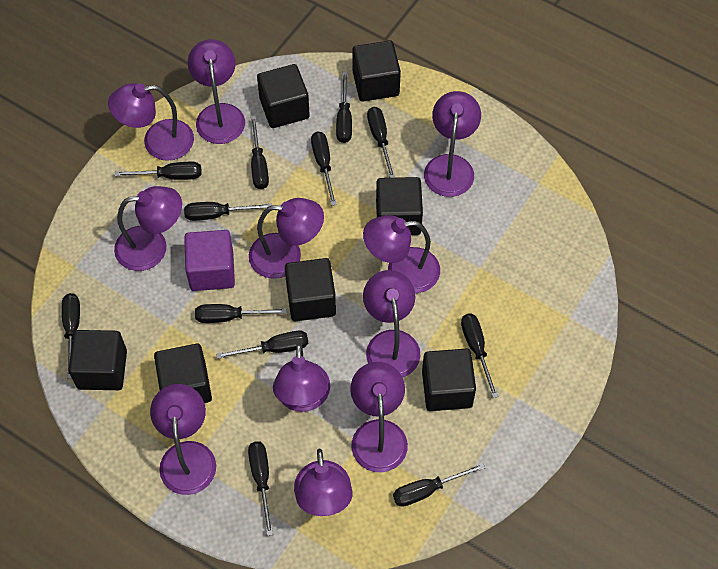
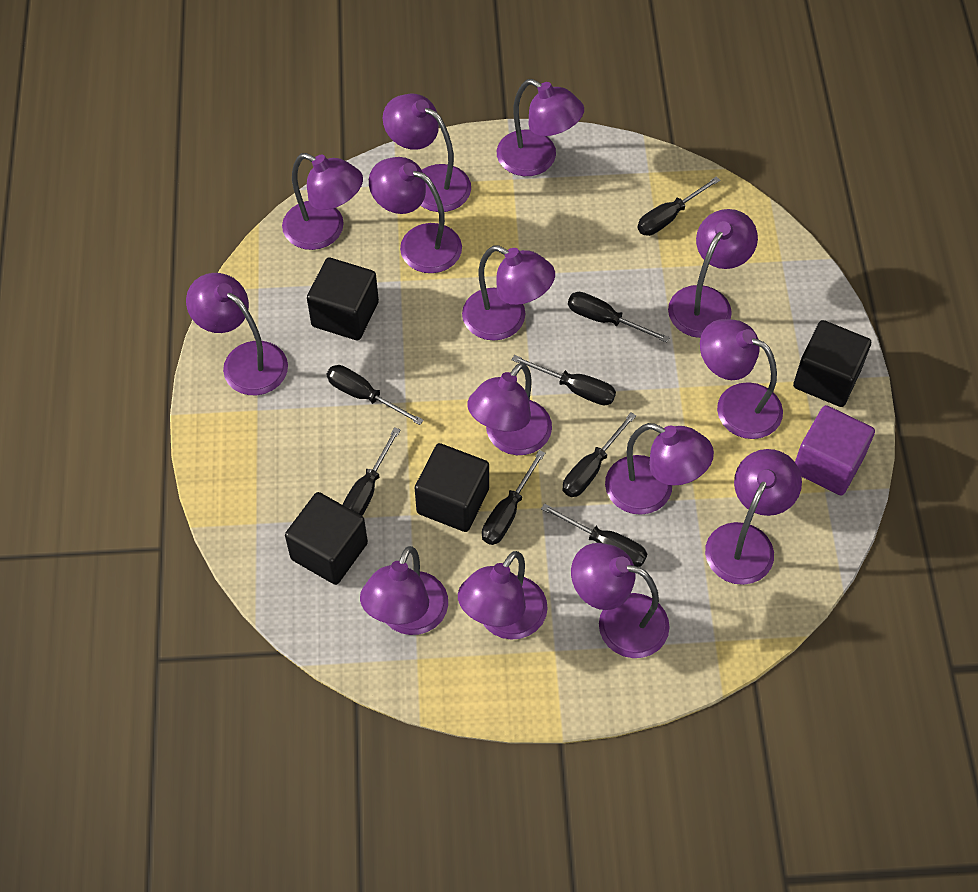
black cube: 7 -> 4
black screwdriver: 12 -> 8
purple lamp: 11 -> 14

